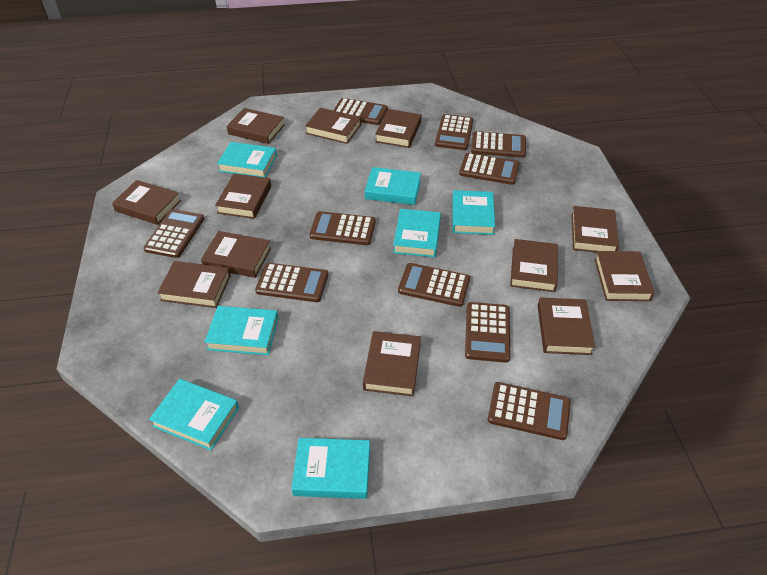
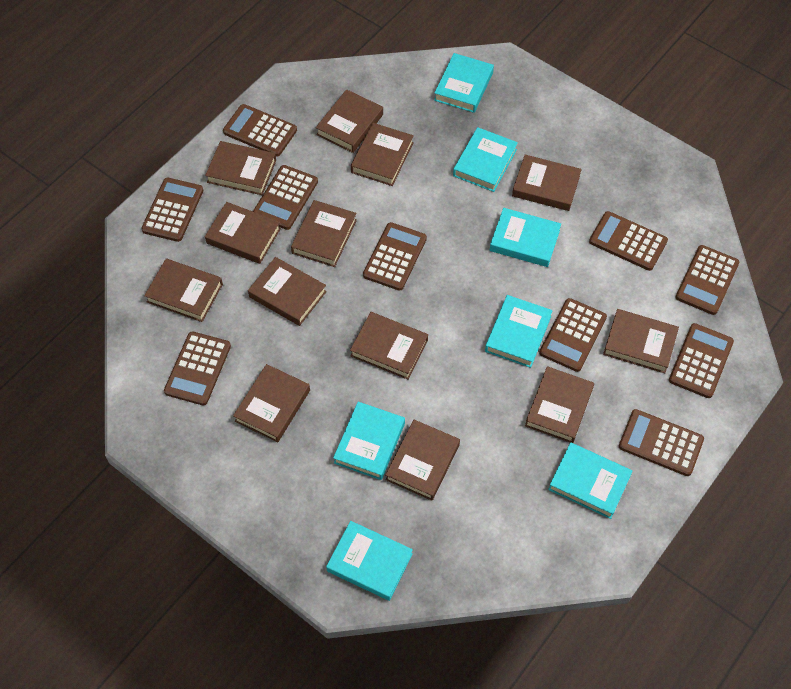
brown book: 12 -> 13

